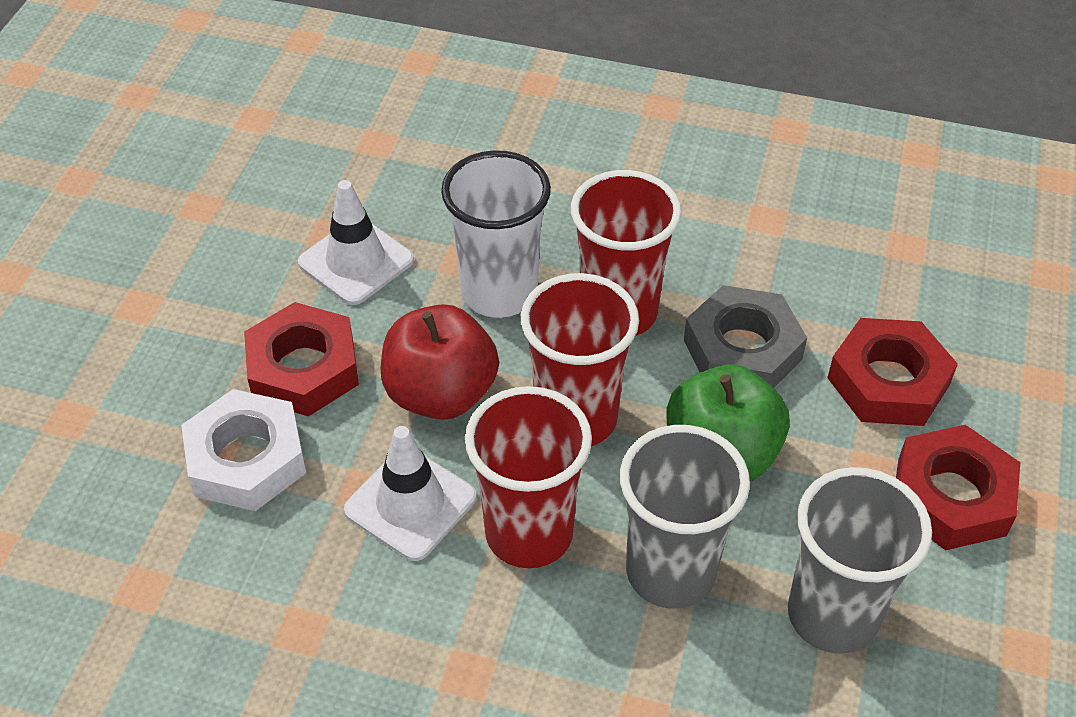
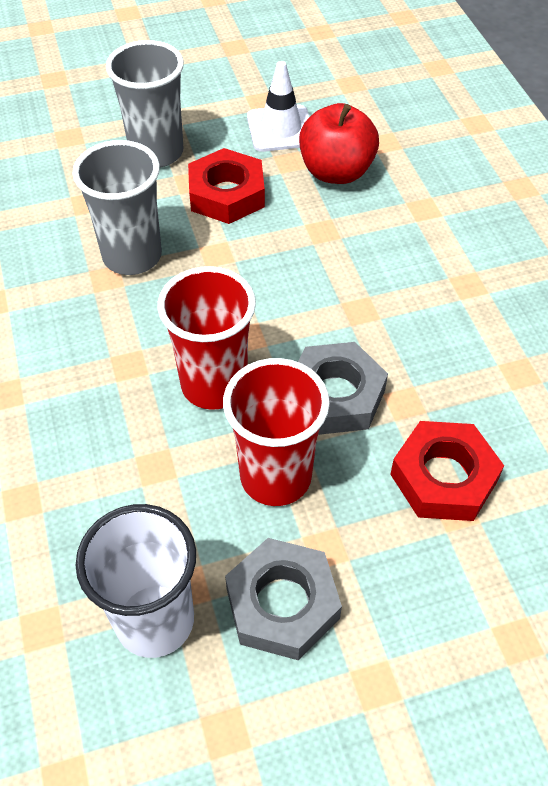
green apple: 1 -> 0
grey nut: 1 -> 2
red cup: 3 -> 2
red nut: 3 -> 2
white nut: 1 -> 0
white traffic cone: 2 -> 1

